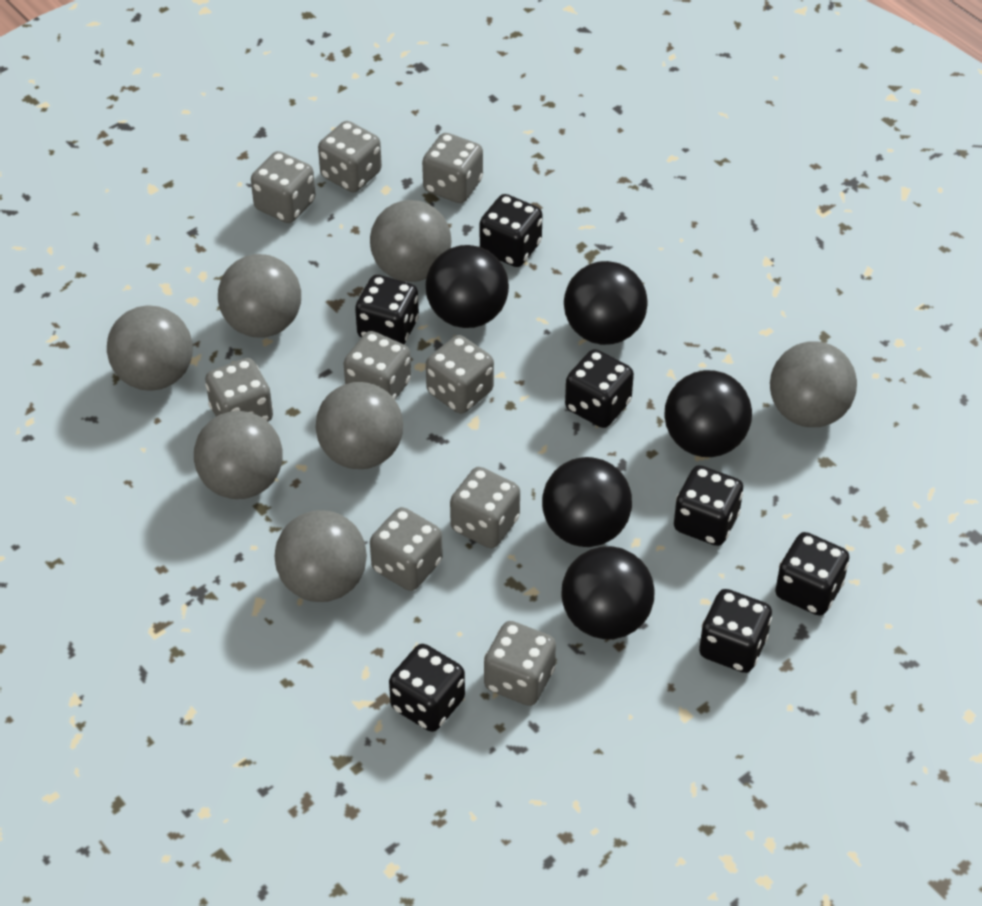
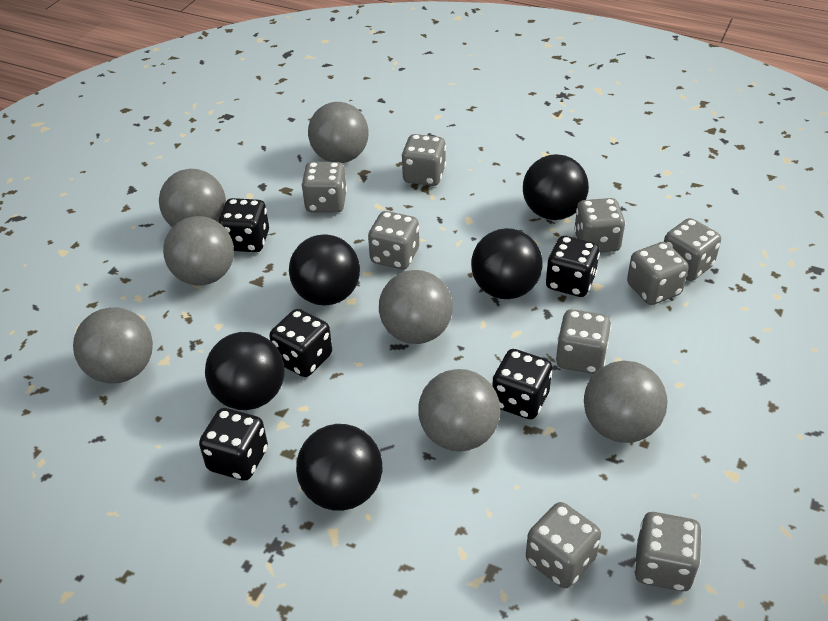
black dice: 7 -> 5

